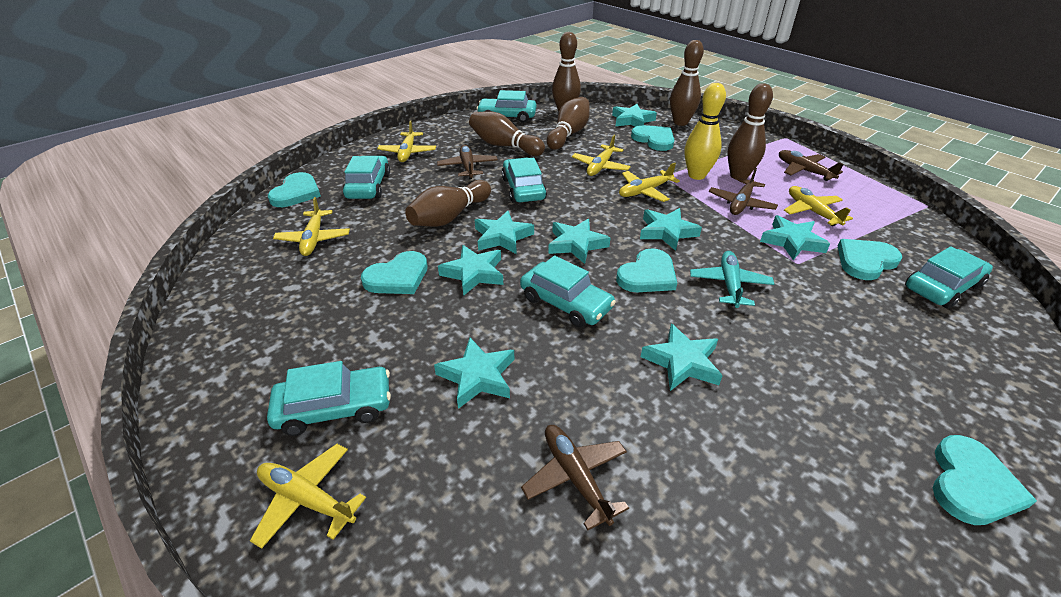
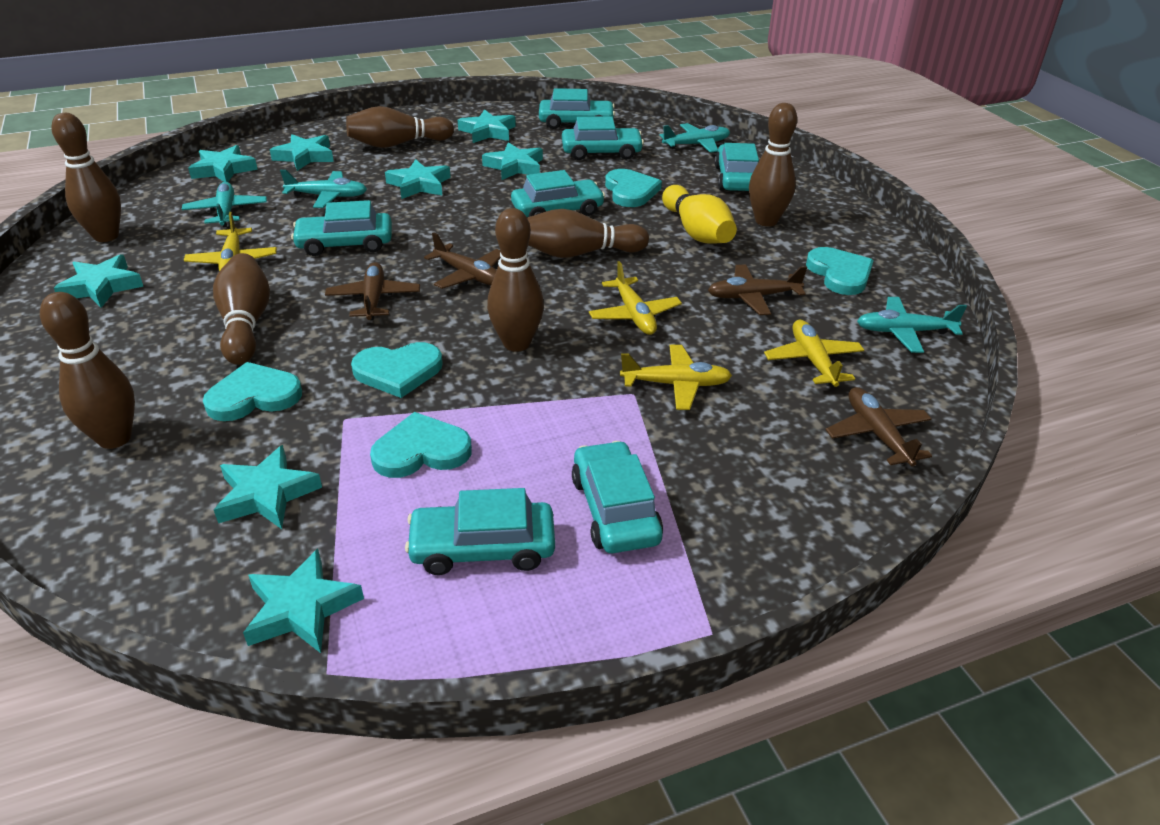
brown bowling pin: 6 -> 7
turquoise car: 6 -> 7
turquoise heart: 6 -> 5
turquoise plane: 1 -> 4
yellow plane: 6 -> 4

